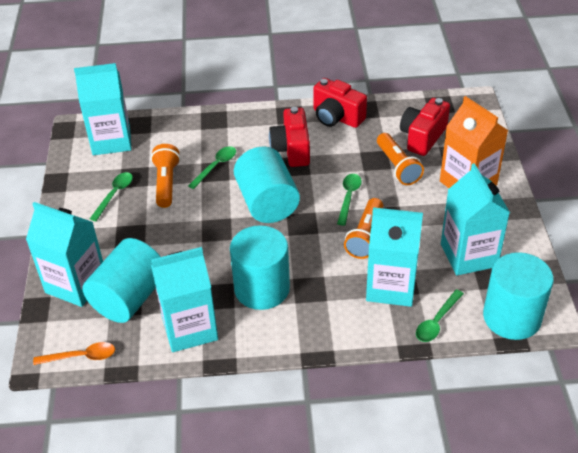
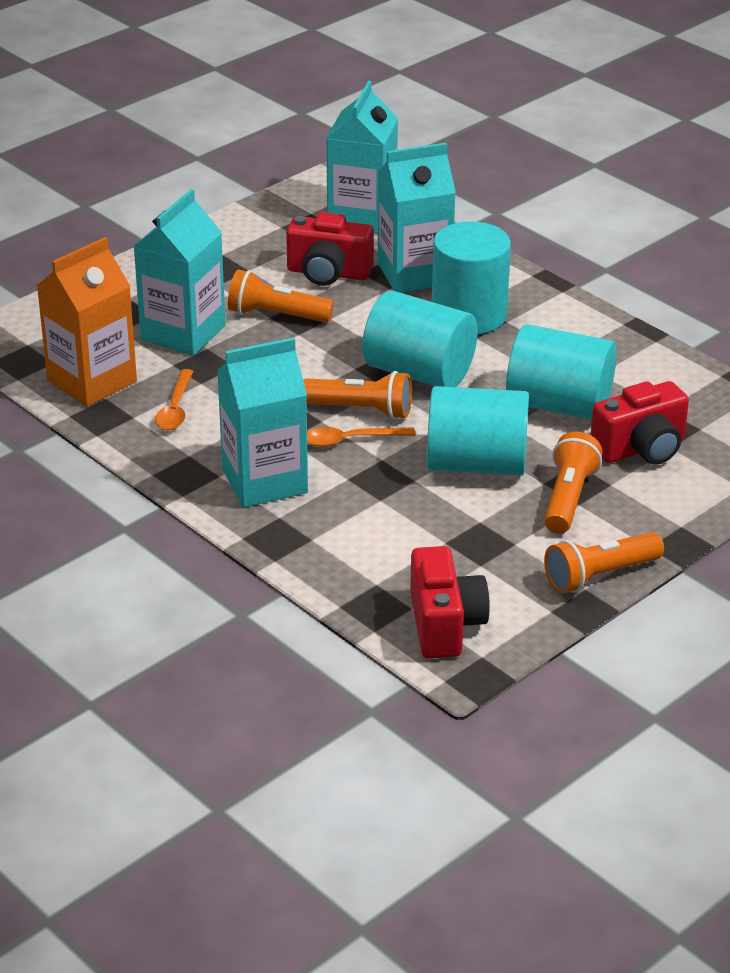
green spoon: 4 -> 0
orange flashlight: 3 -> 4
orange spoon: 1 -> 2
turquoise carton: 5 -> 4

